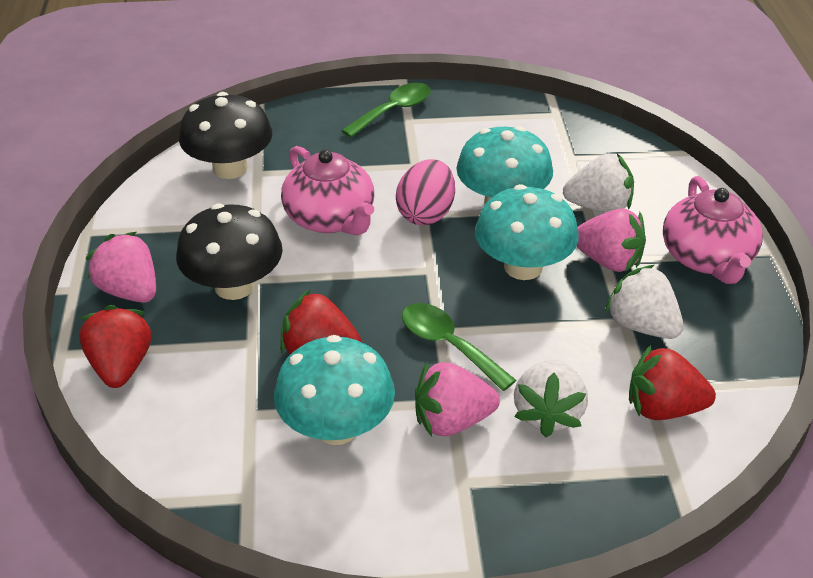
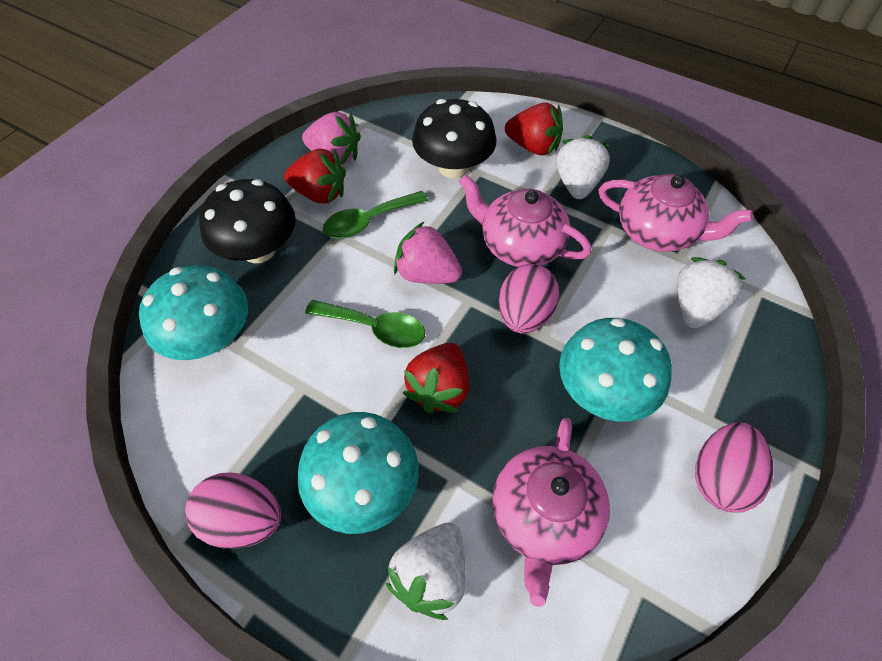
pink egg: 1 -> 3
pink strawberry: 3 -> 2
pink teapot: 2 -> 3

